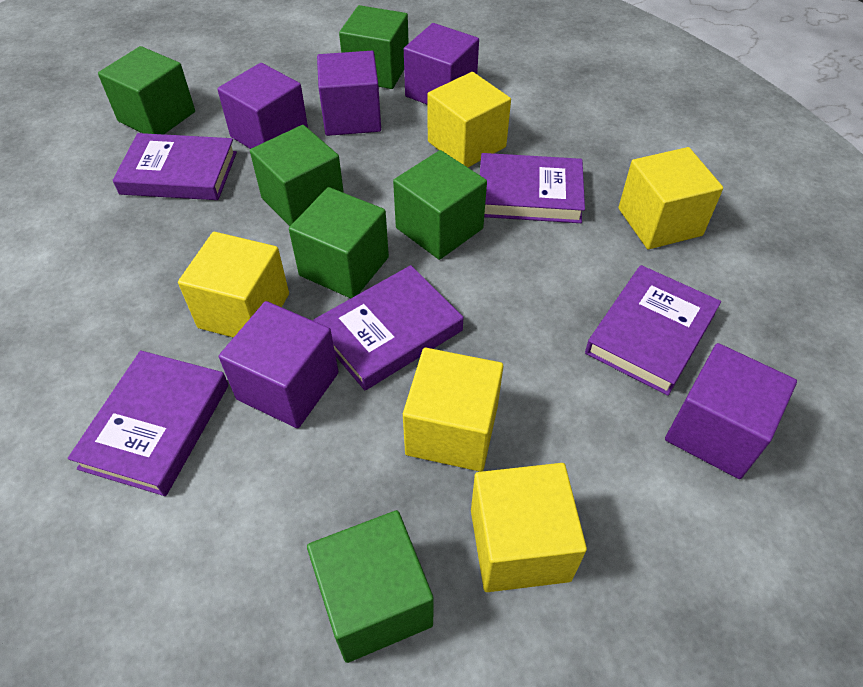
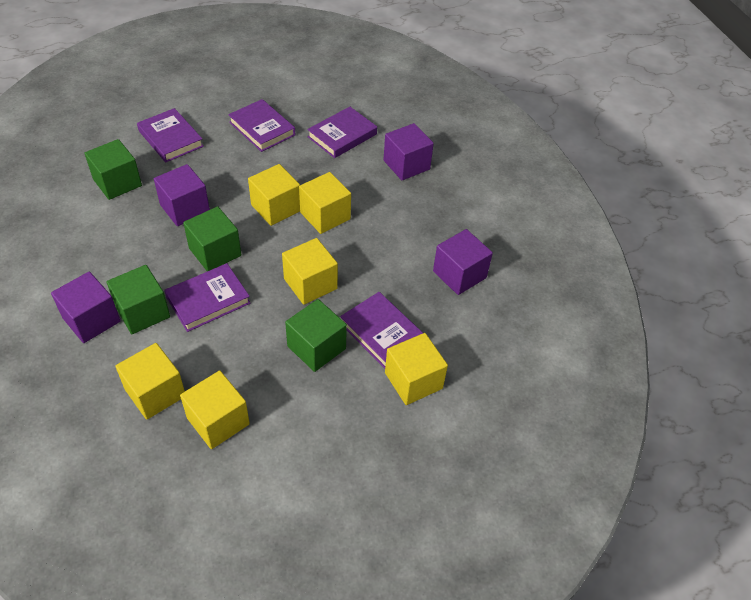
green cube: 6 -> 4
purple cube: 5 -> 4
yellow cube: 5 -> 6

